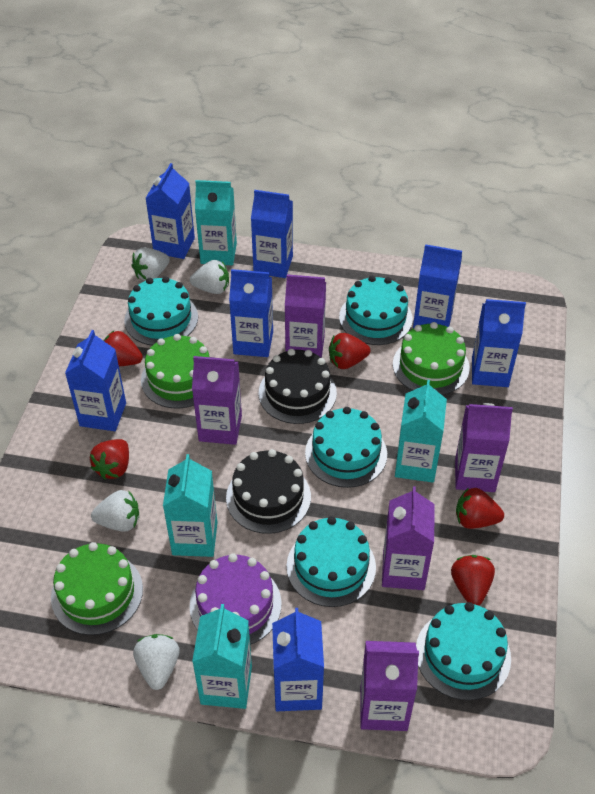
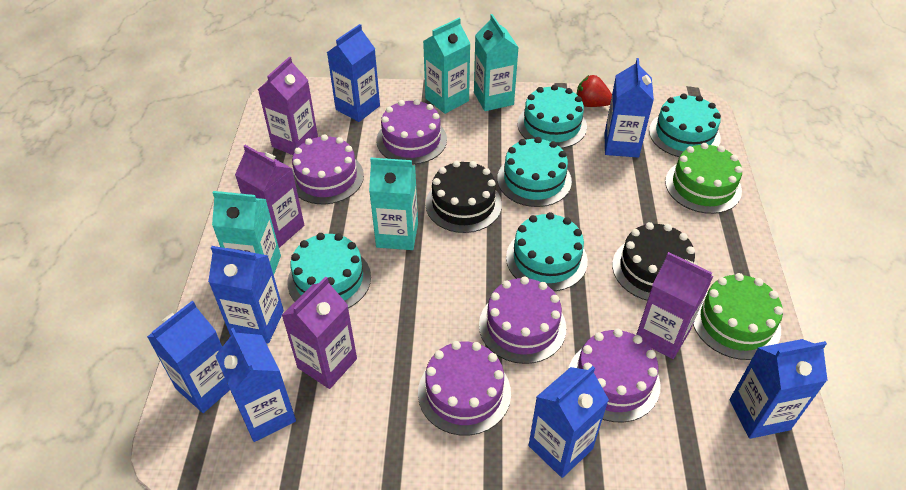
green cake: 3 -> 2
purple cake: 1 -> 5
purple carton: 5 -> 4
red strawberry: 5 -> 1
white strawberry: 4 -> 0

